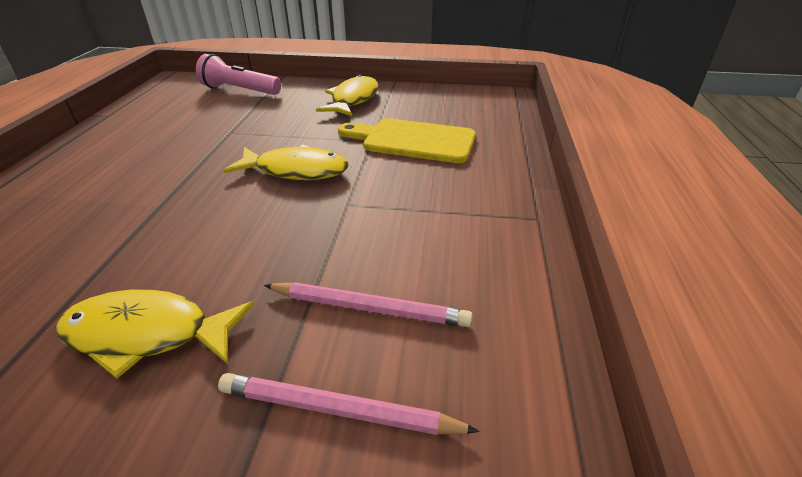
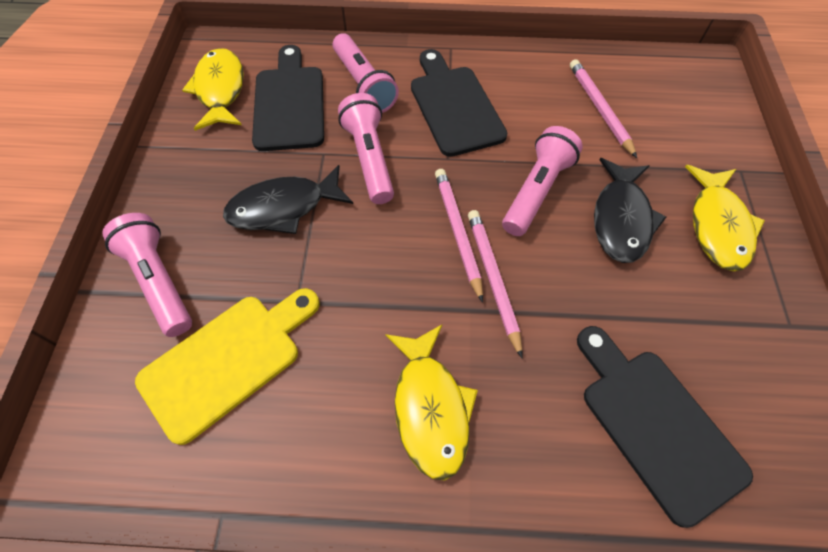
black cutting board: 0 -> 3
black fish: 0 -> 2
pink flashlight: 1 -> 4
pink pencil: 2 -> 3

